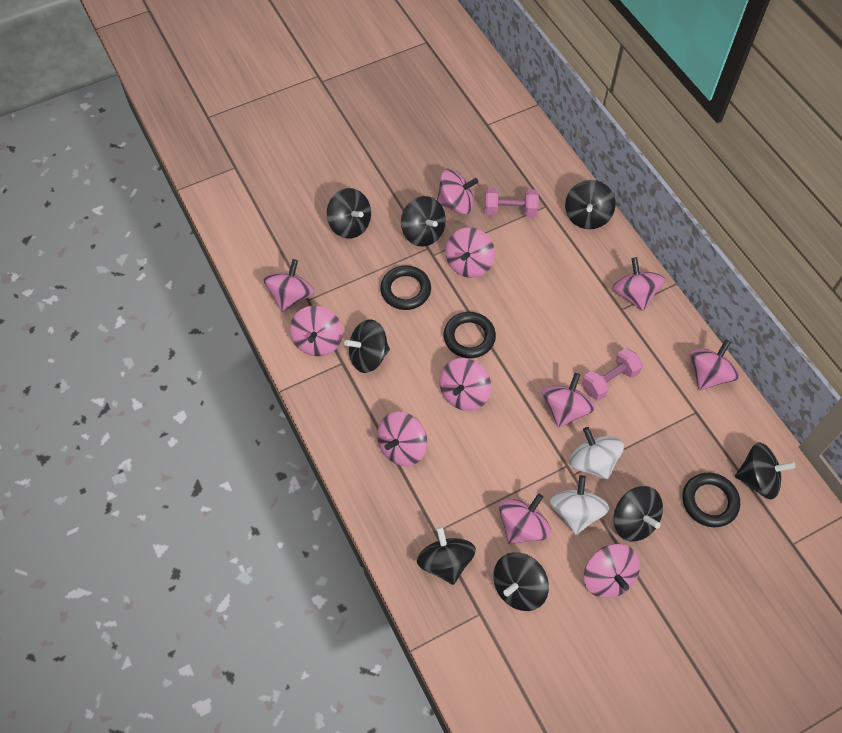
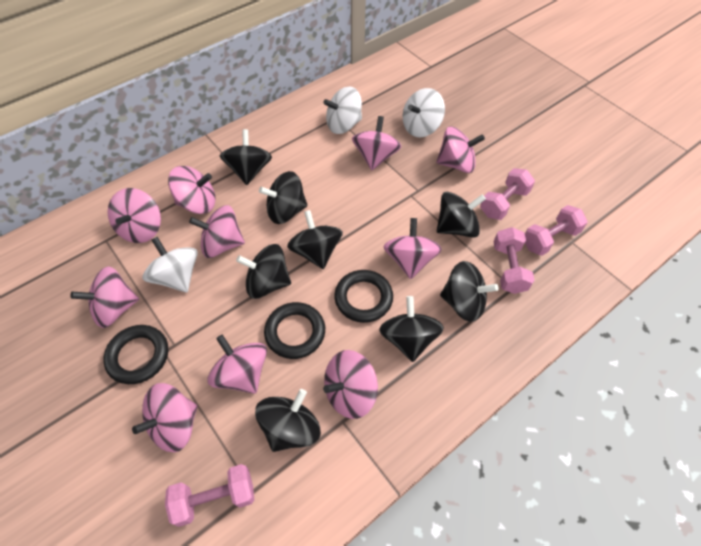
pink dumbbell: 2 -> 4
pink spinning top: 11 -> 10
white spinning top: 2 -> 3

